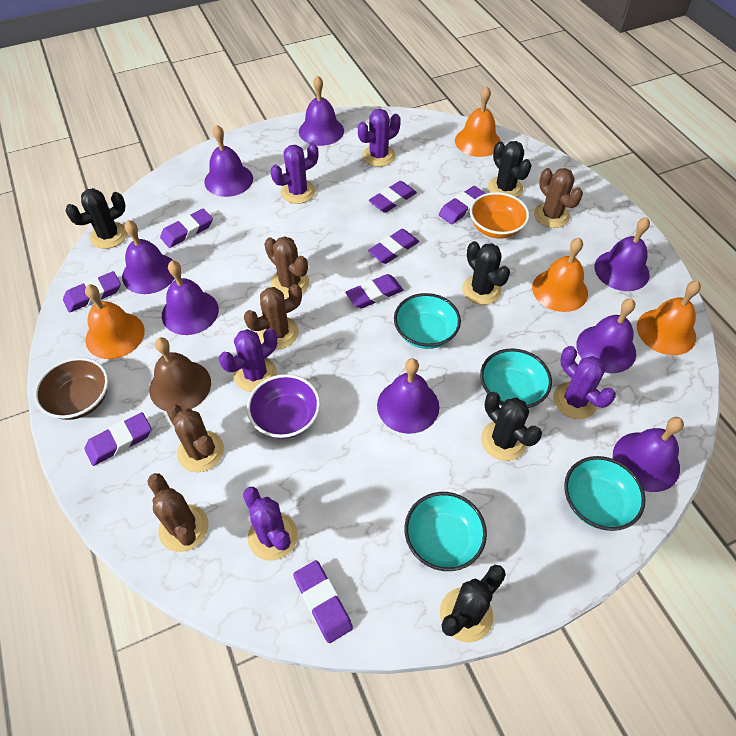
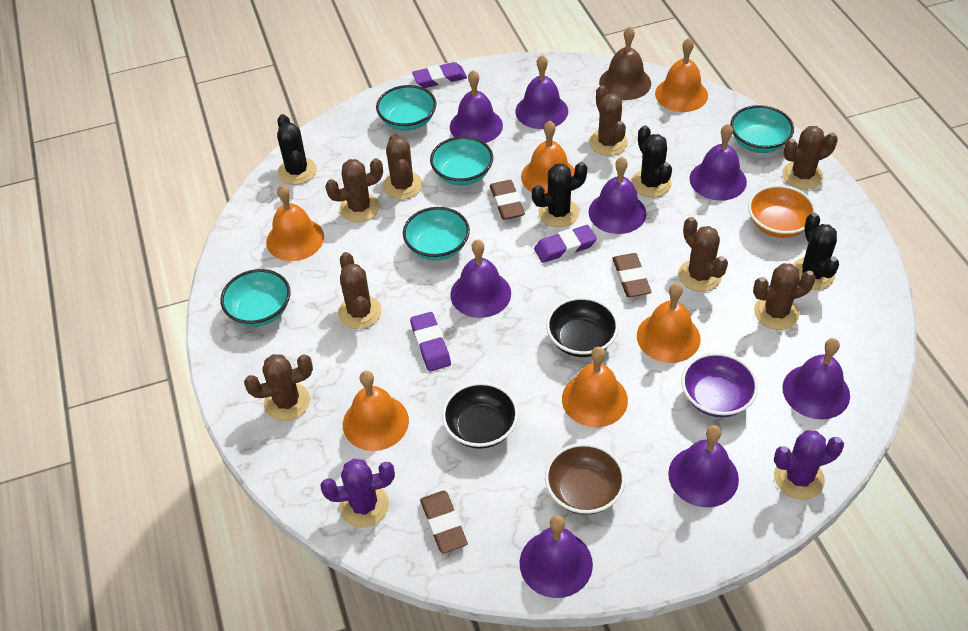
black bowl: 0 -> 2
black cactus: 5 -> 4
brown cactus: 5 -> 8
brown eraser: 0 -> 3
orange bell: 4 -> 6
purple cactus: 5 -> 2
purple eraser: 8 -> 3
turquoise bowl: 4 -> 5

